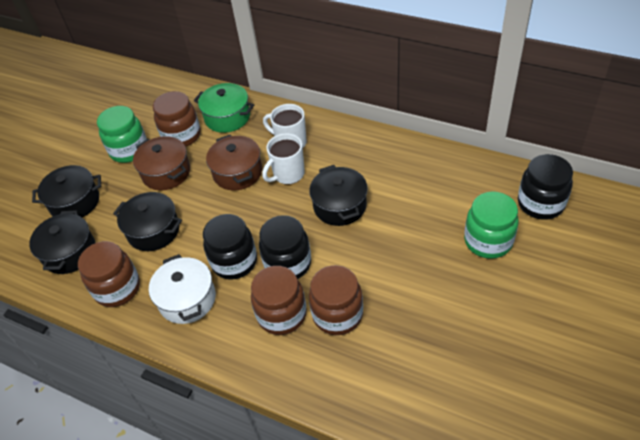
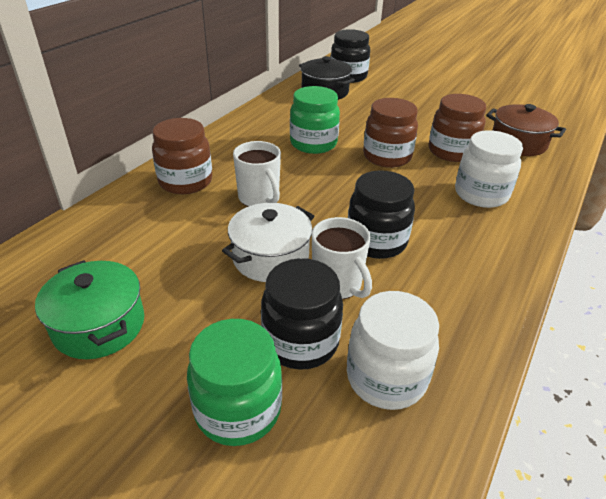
black pot: 4 -> 1
brown jar: 4 -> 3
brown pot: 2 -> 1
white jar: 0 -> 2

